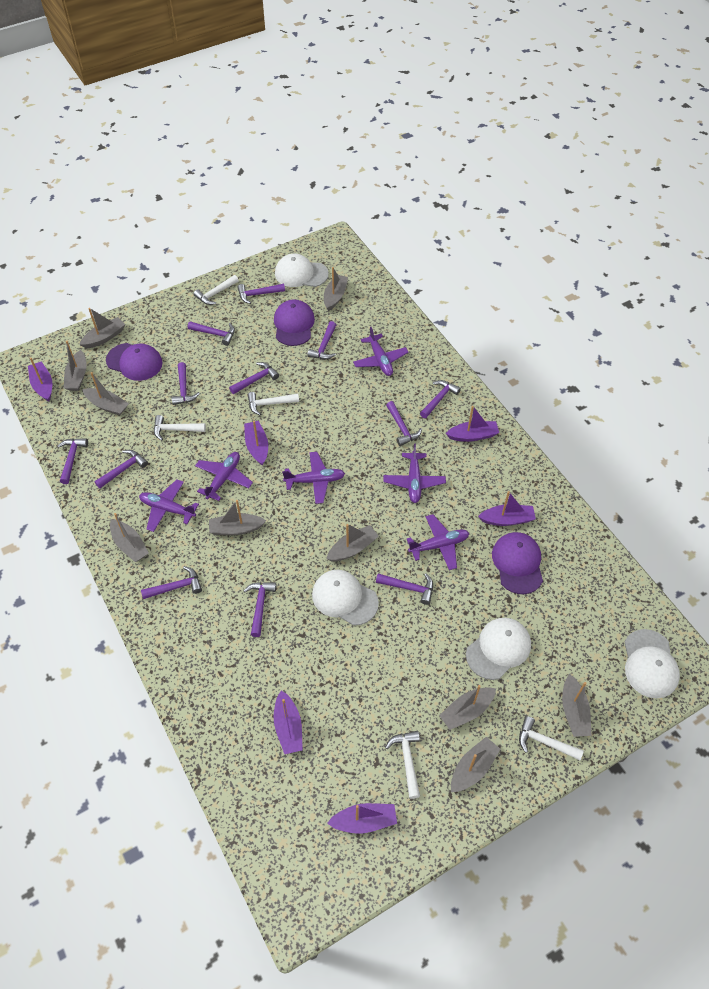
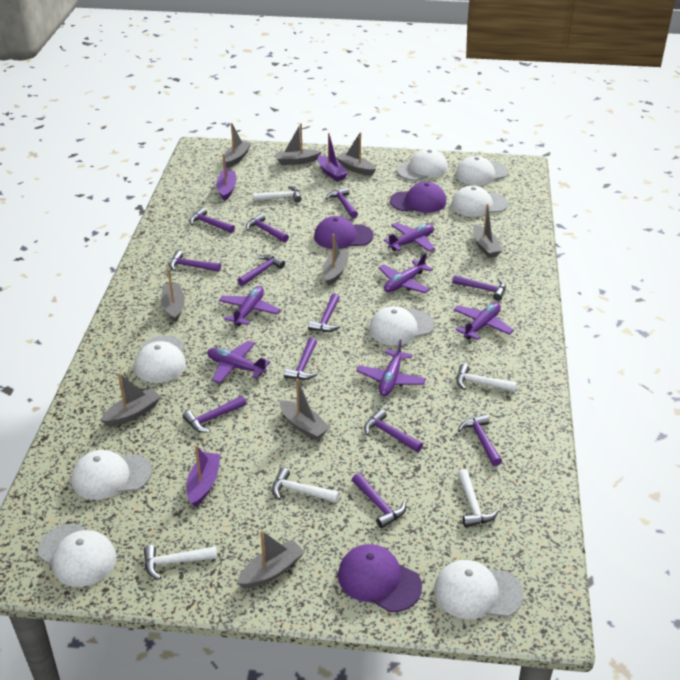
grey boat: 10 -> 9
purple boat: 6 -> 3
white cap: 4 -> 8

